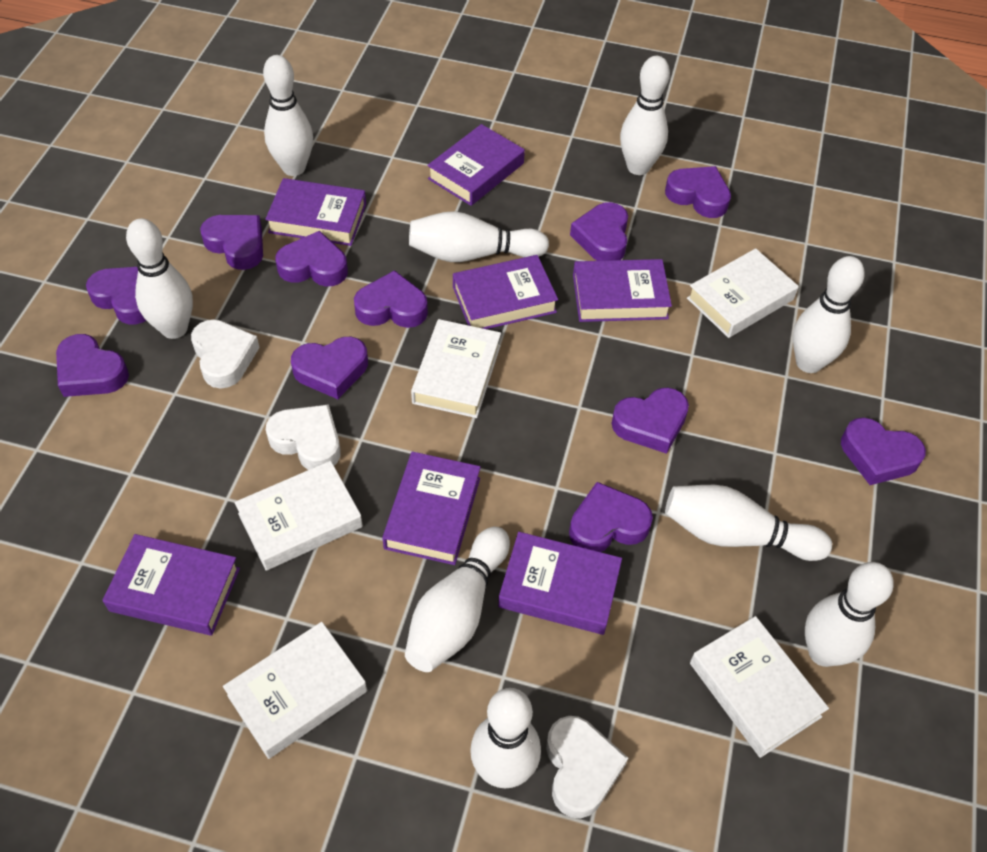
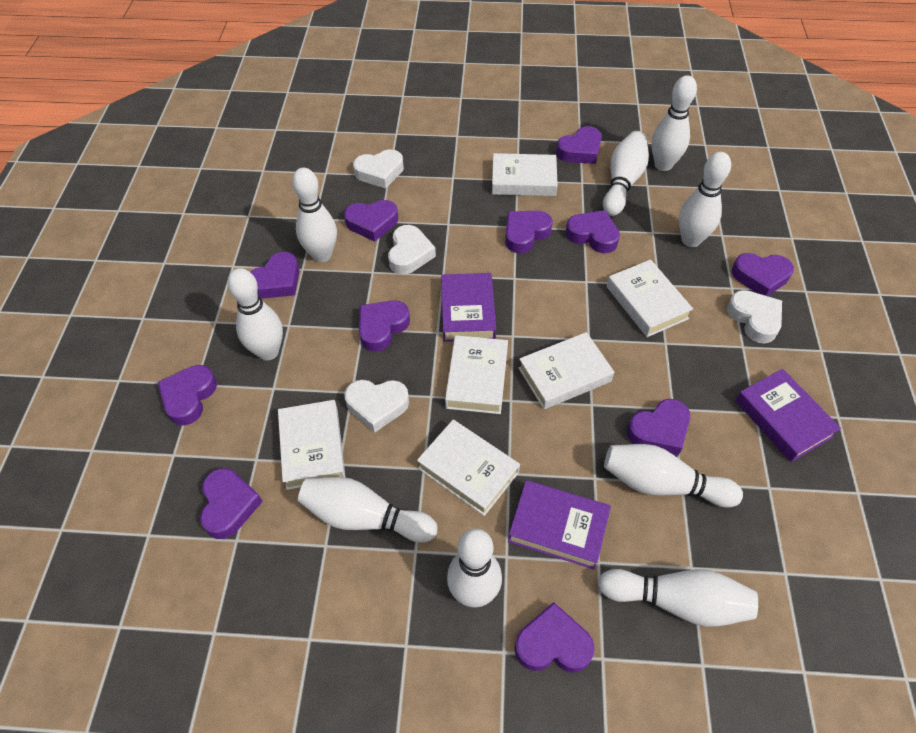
purple book: 7 -> 3
white book: 5 -> 6
white heart: 3 -> 4

